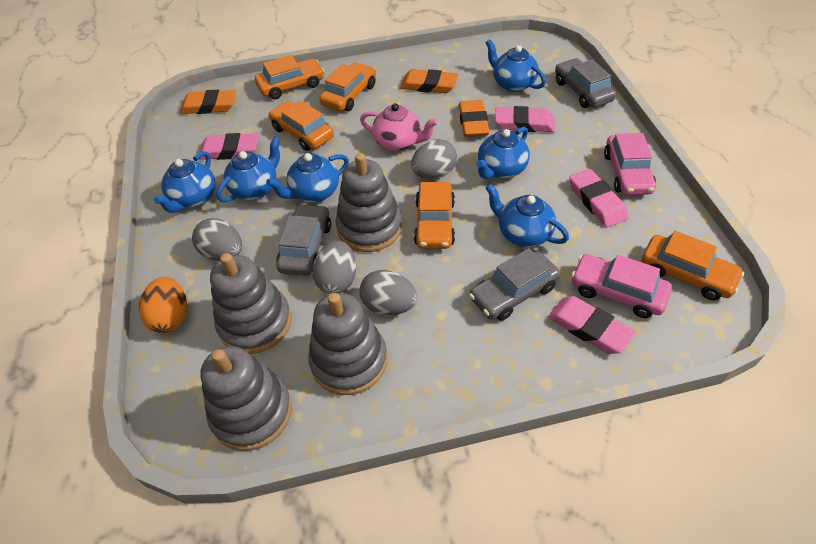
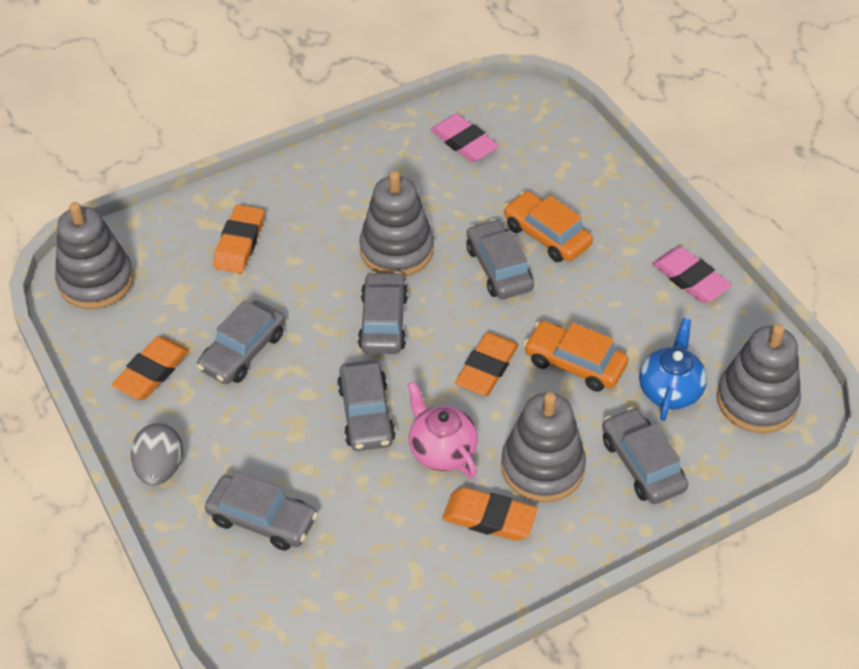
blue teapot: 6 -> 1
grey car: 3 -> 6
grey egg: 4 -> 1
orange car: 5 -> 2
orange egg: 1 -> 0
orange eraser: 3 -> 4
pink car: 2 -> 0
pink eraser: 4 -> 2

